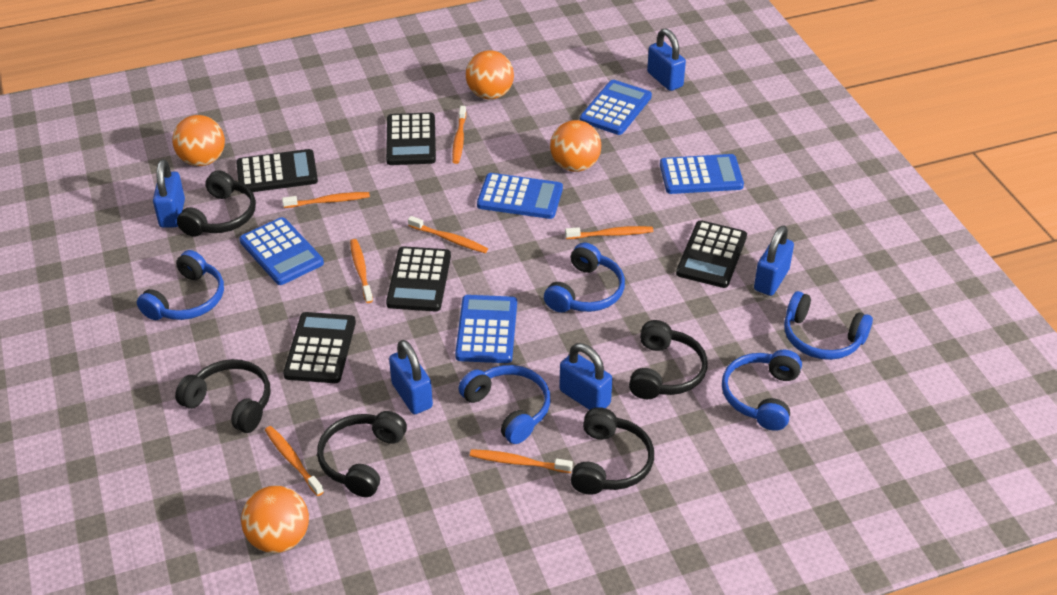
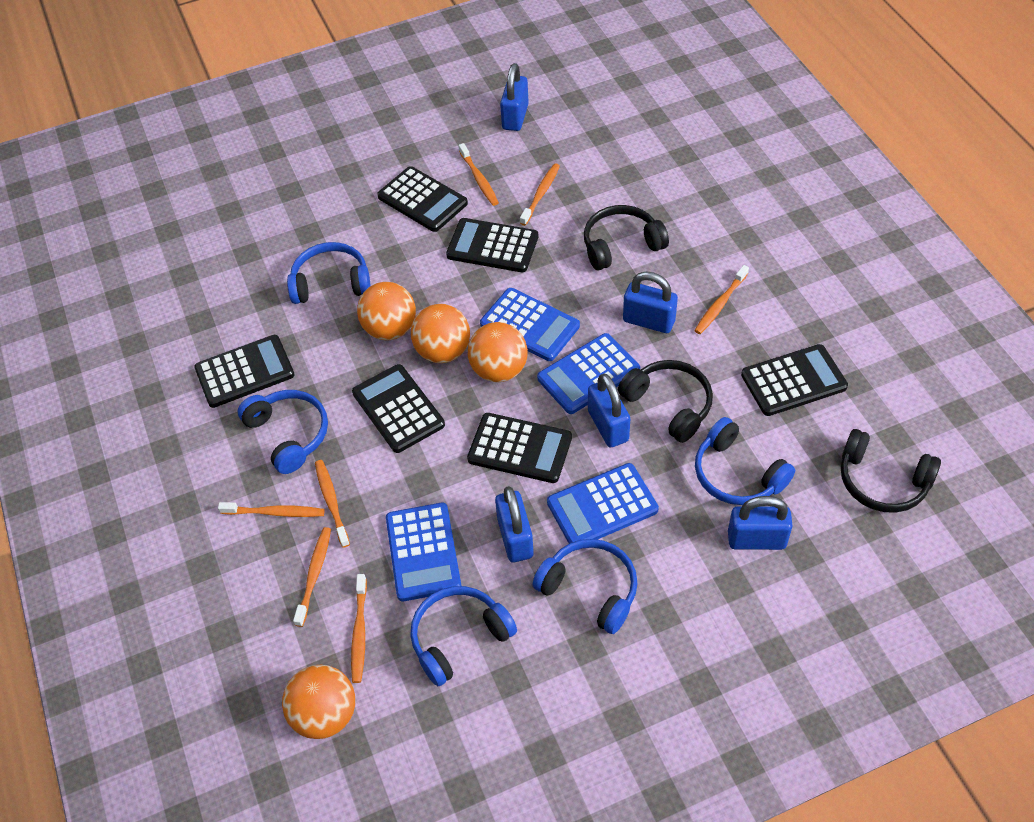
black calculator: 5 -> 6
black headphones: 5 -> 3
blue calculator: 5 -> 4

